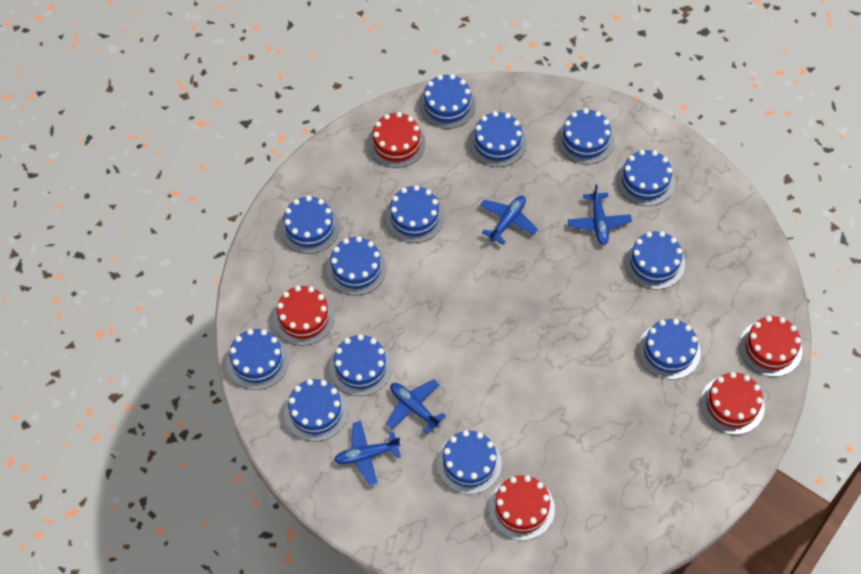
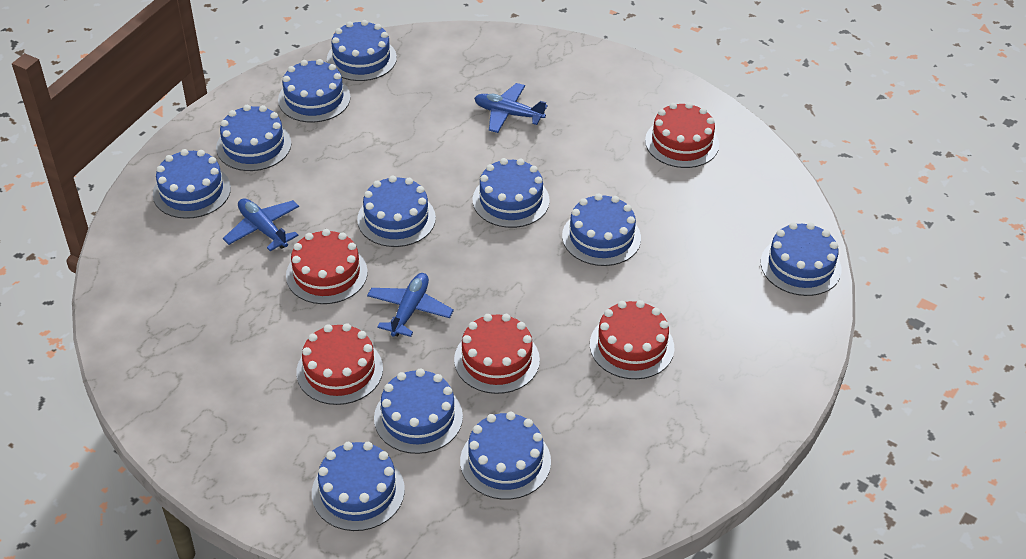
blue cake: 13 -> 11
blue plane: 4 -> 3

